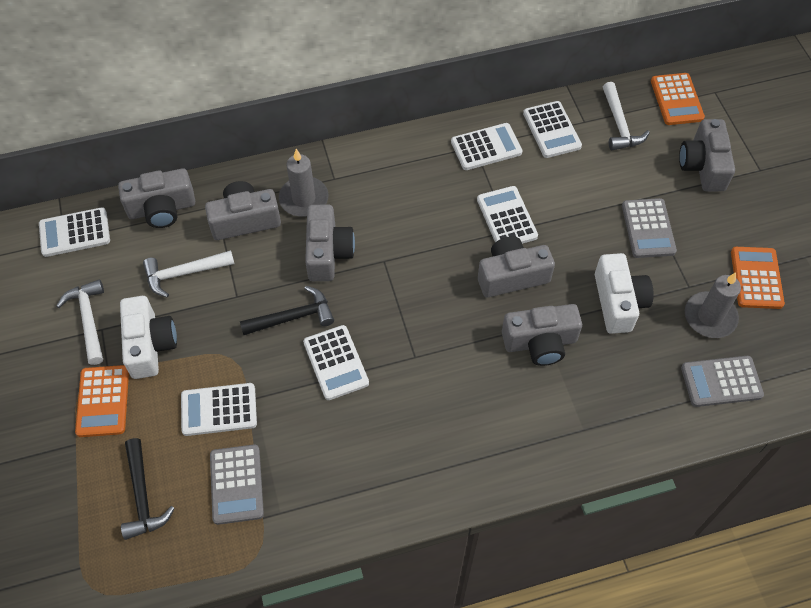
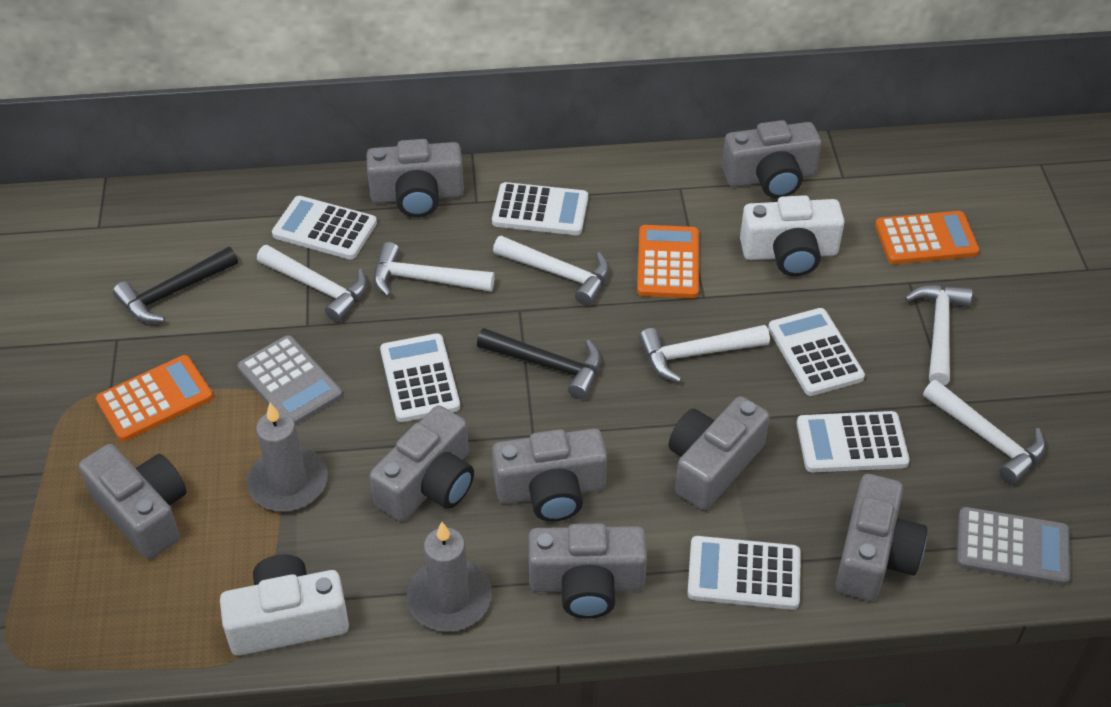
grey calculator: 3 -> 2
grey camera: 6 -> 8
white hammer: 3 -> 6

